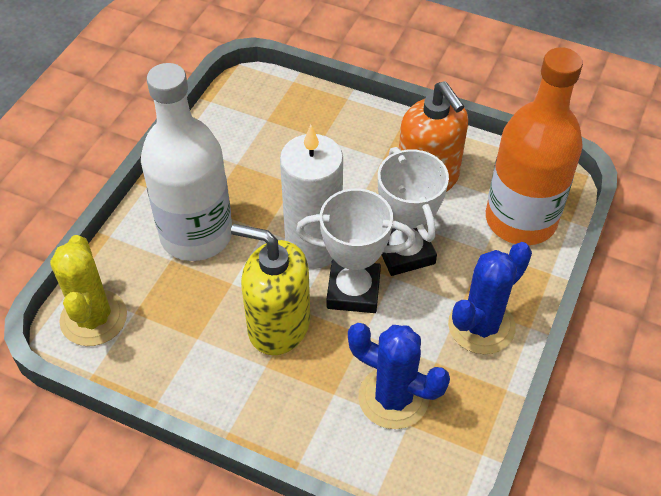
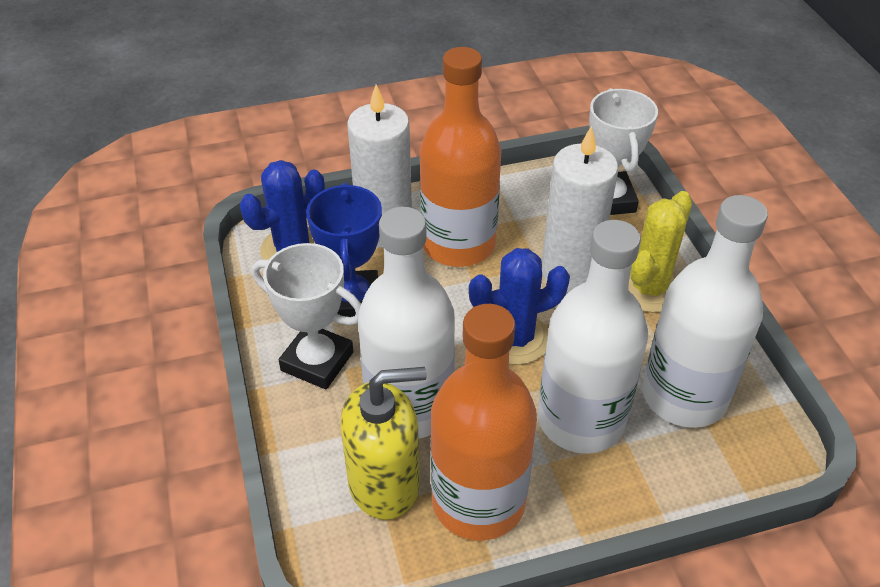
blue trophy: 0 -> 1
orange bottle: 1 -> 2
orange soap dispenser: 1 -> 0
white bottle: 1 -> 3
white candle: 1 -> 2

